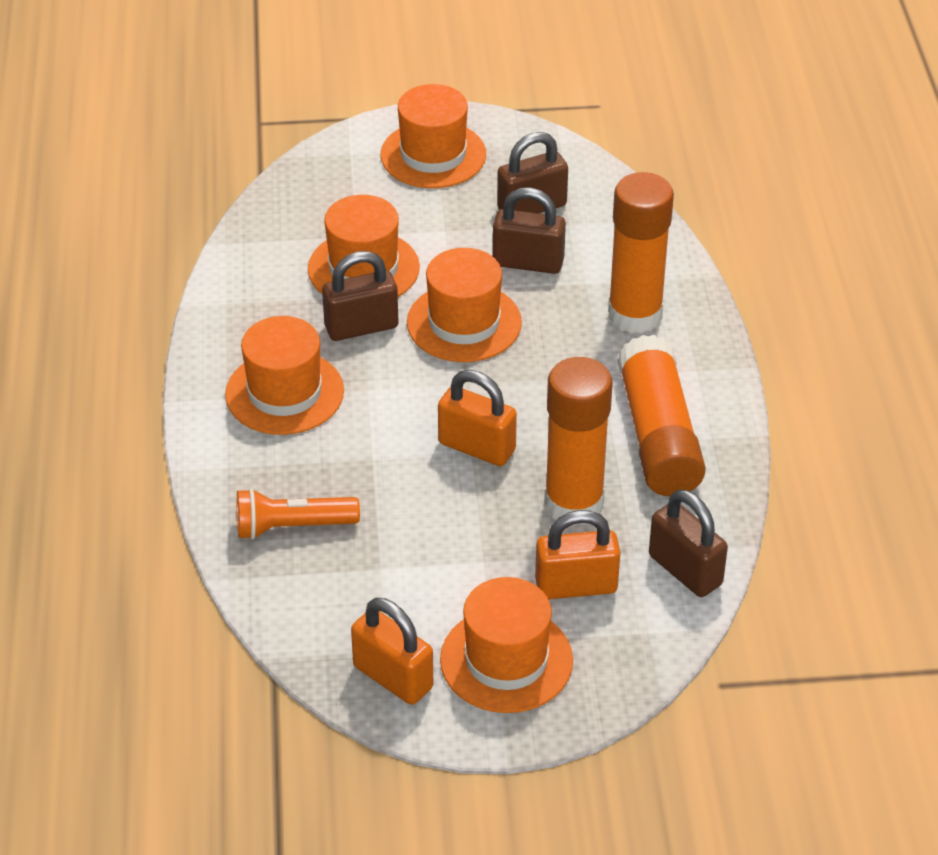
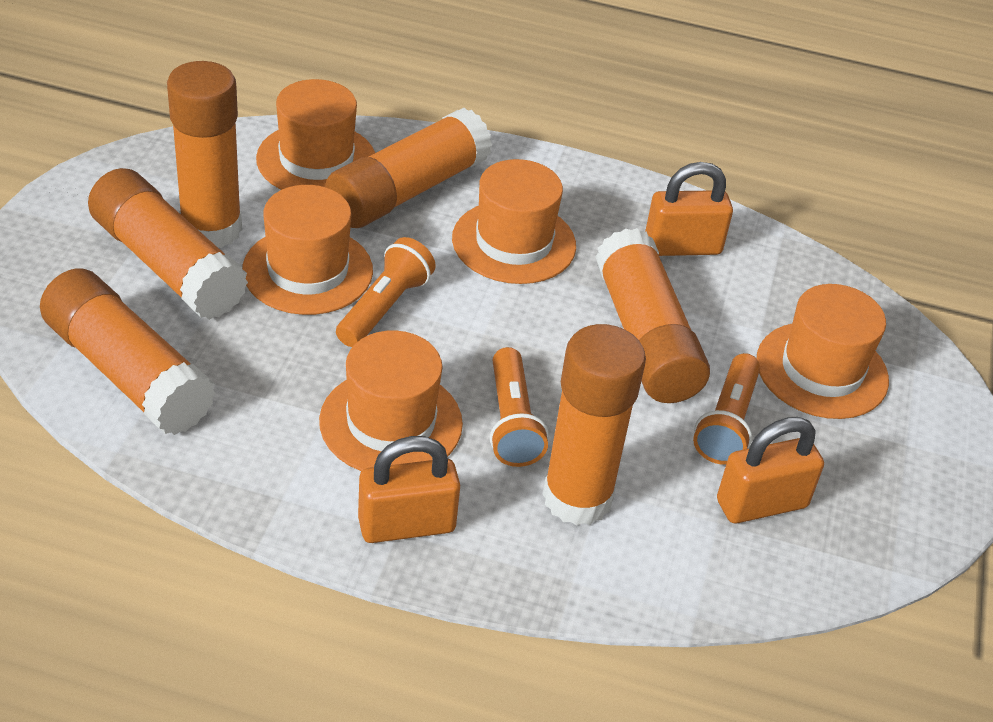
brown padlock: 4 -> 0
orange flashlight: 1 -> 3
orange glue stick: 3 -> 6

